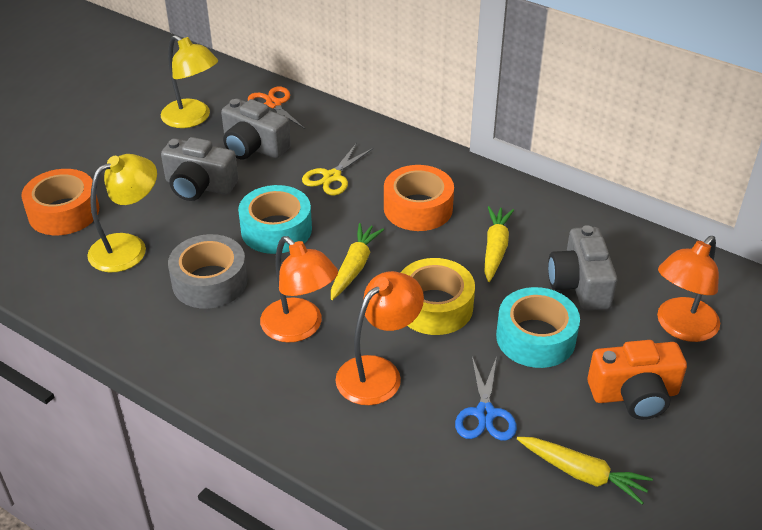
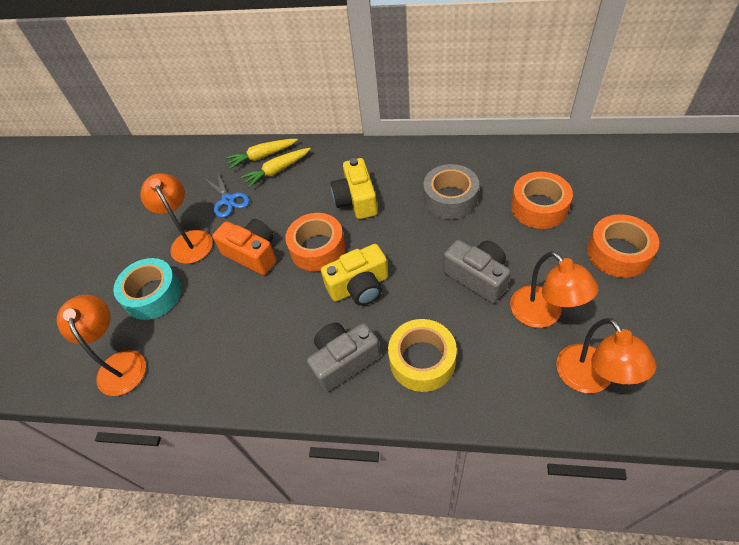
grey camera: 3 -> 2
orange lamp: 3 -> 4
orange scissors: 1 -> 0
orange tape: 2 -> 3
turquoise tape: 2 -> 1
yellow camera: 0 -> 2
yellow carrot: 3 -> 2
yellow lamp: 2 -> 0
yellow scissors: 1 -> 0

